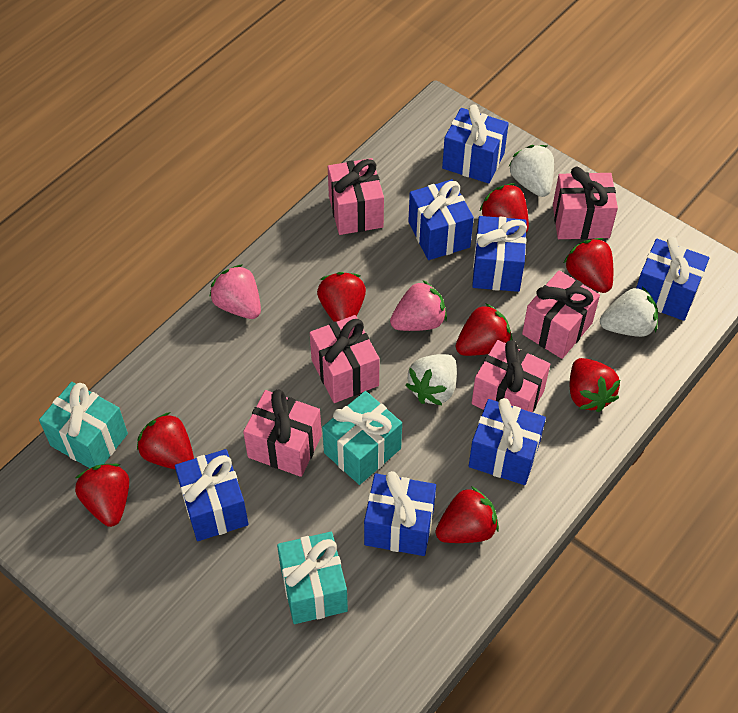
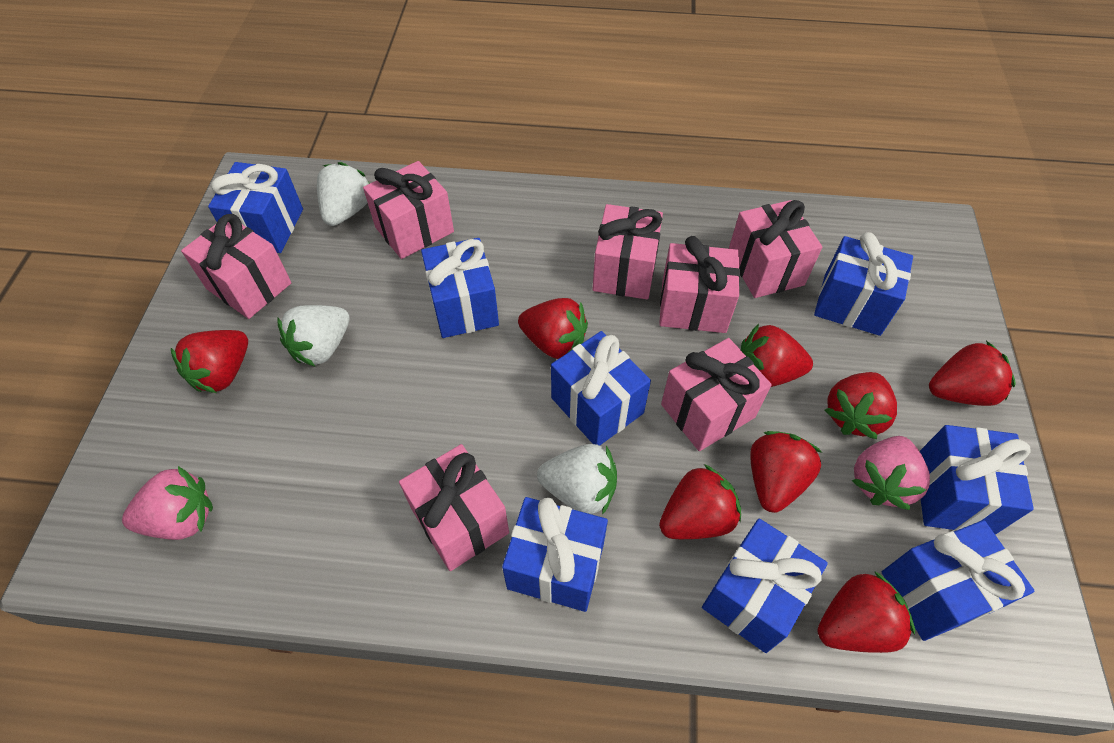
blue gift: 7 -> 8
pink gift: 6 -> 7
turquoise gift: 3 -> 0

